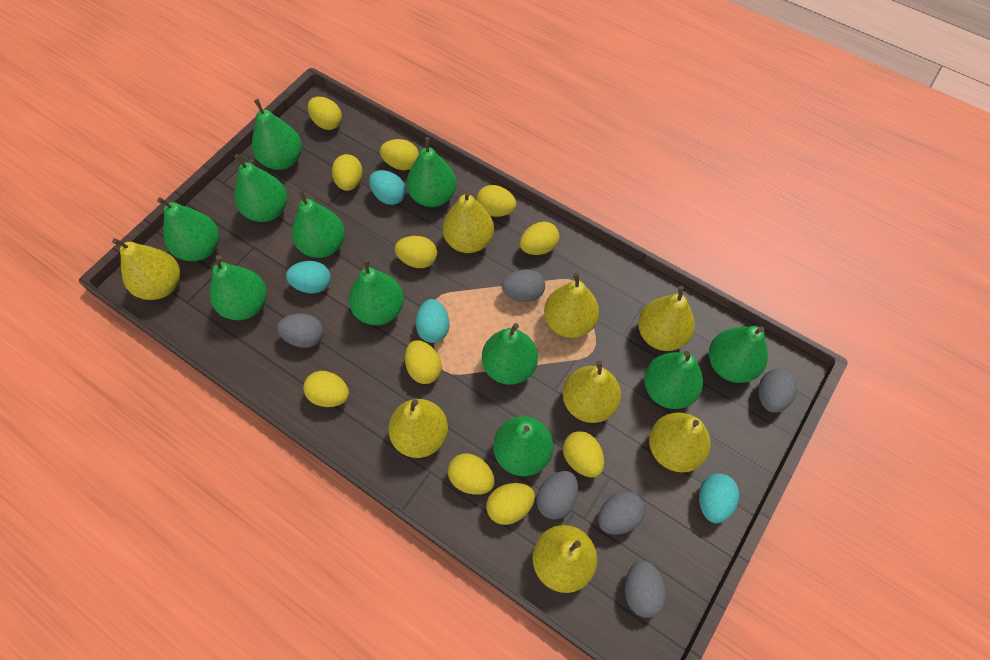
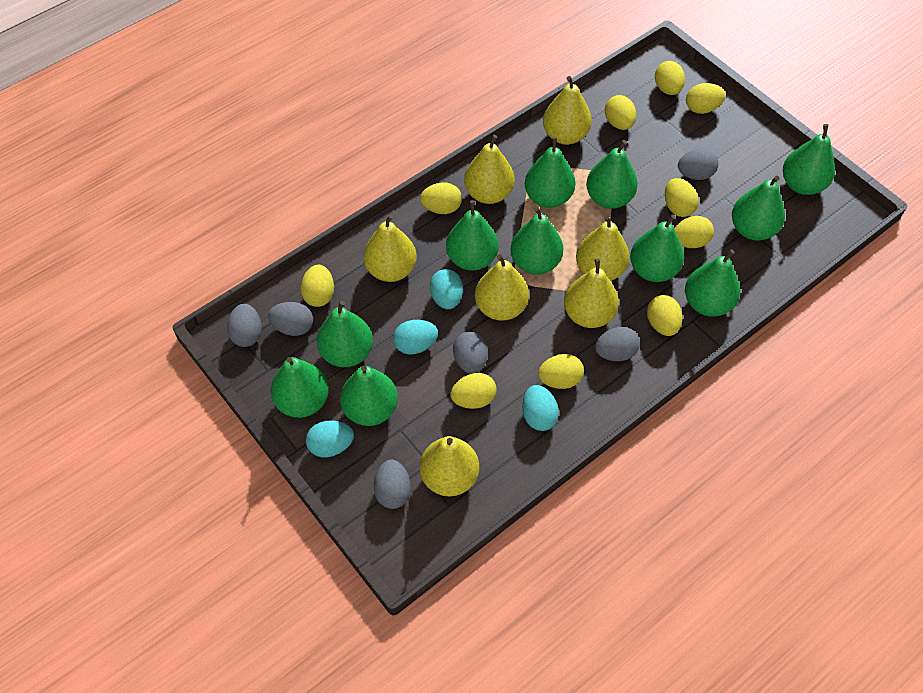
yellow egg: 11 -> 10
yellow pear: 8 -> 7

